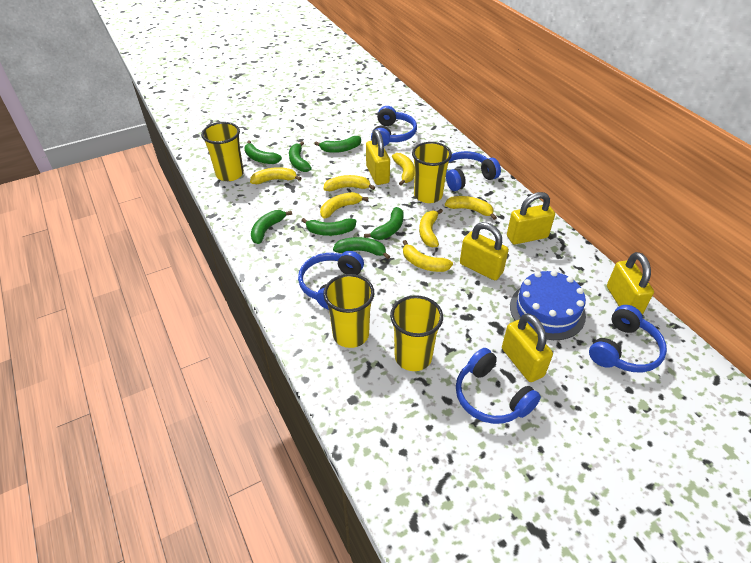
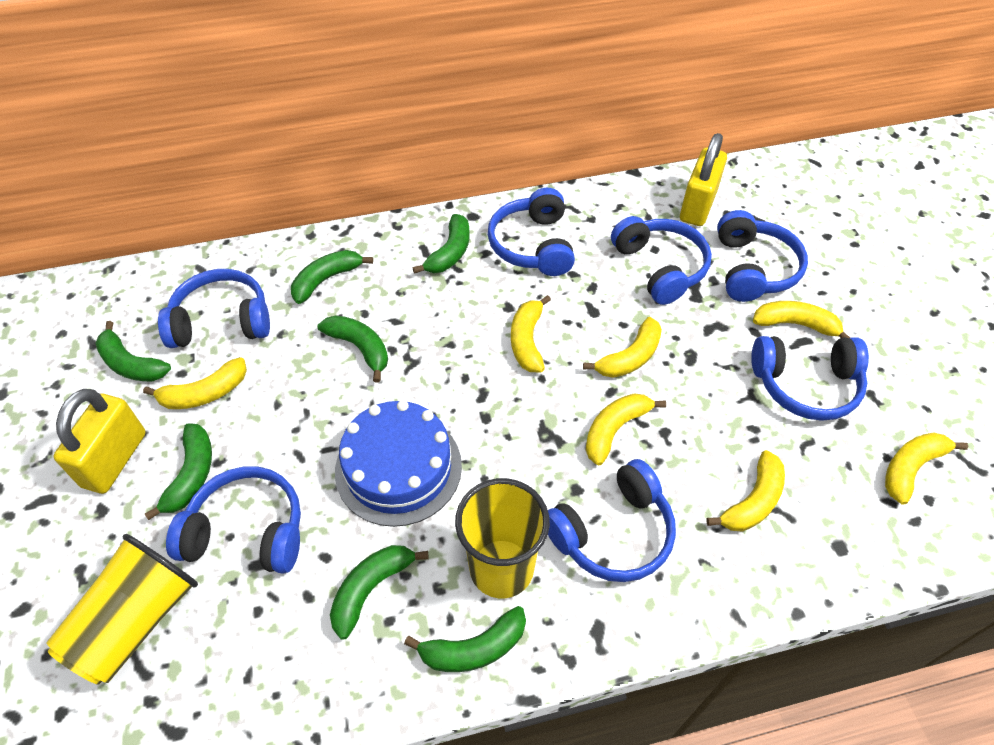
blue headphones: 5 -> 7
yellow cup: 4 -> 2
yellow padlock: 5 -> 2

